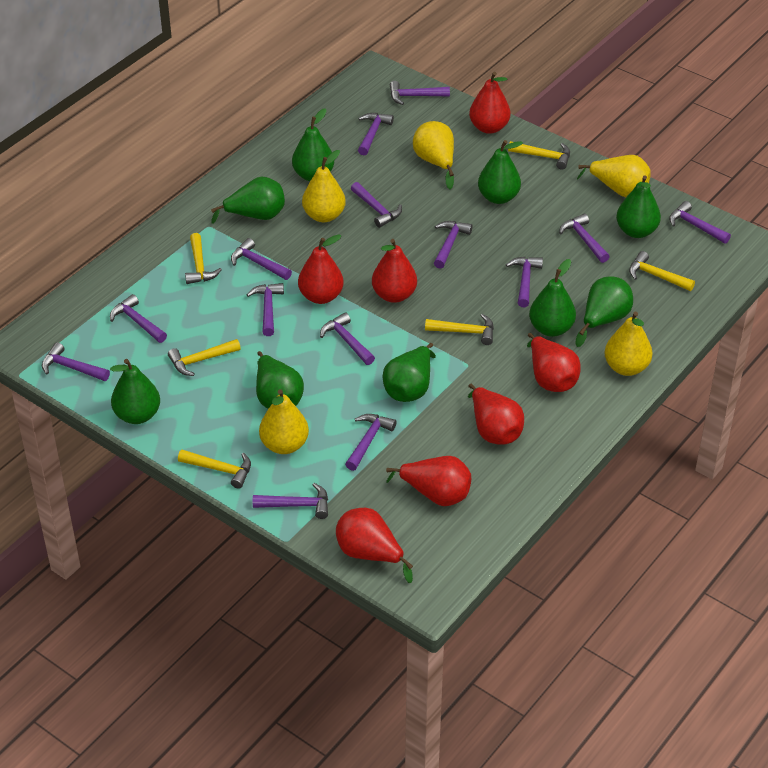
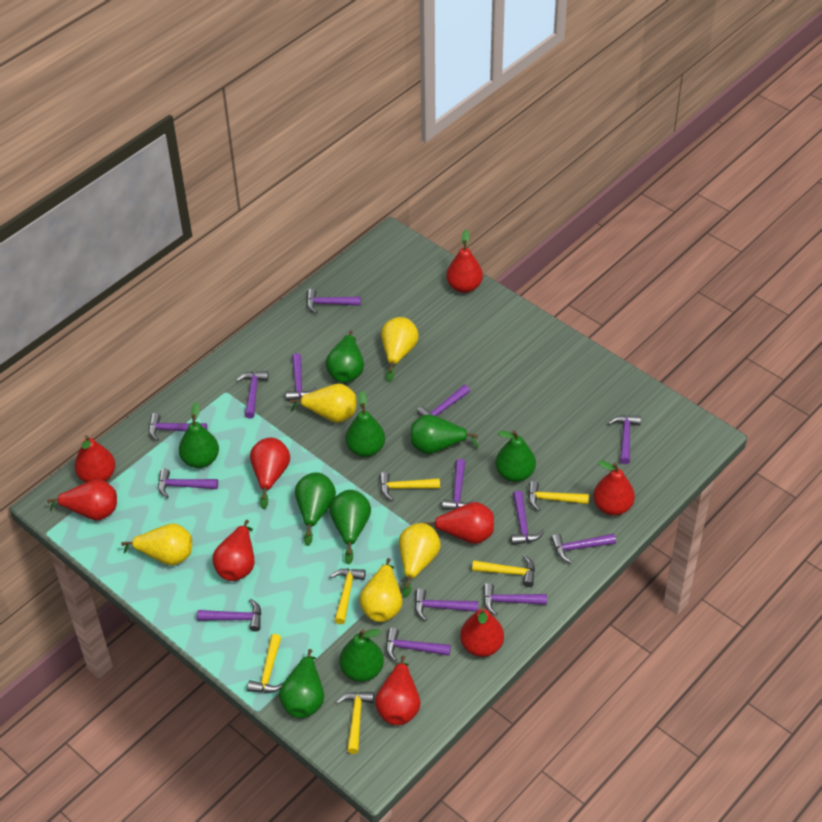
red pear: 7 -> 9

